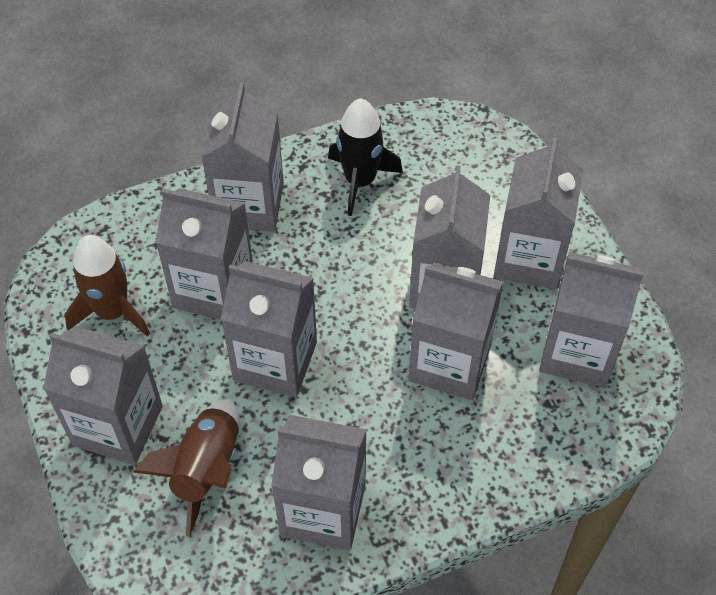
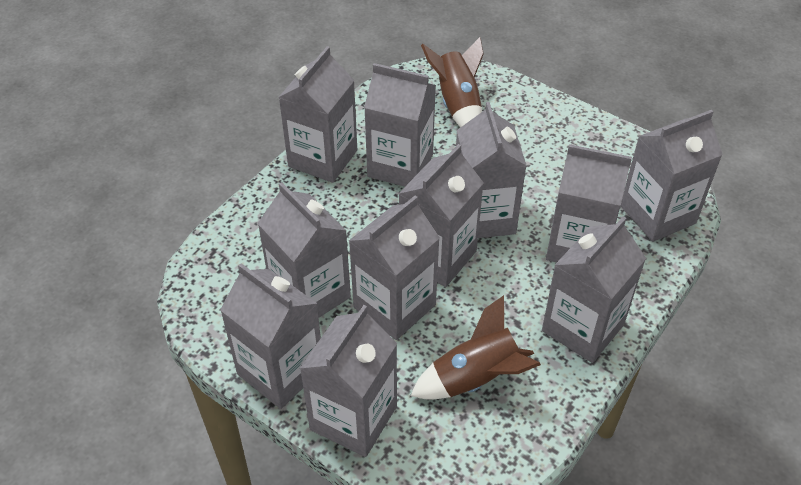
black rocket: 1 -> 0
grey carton: 9 -> 11

